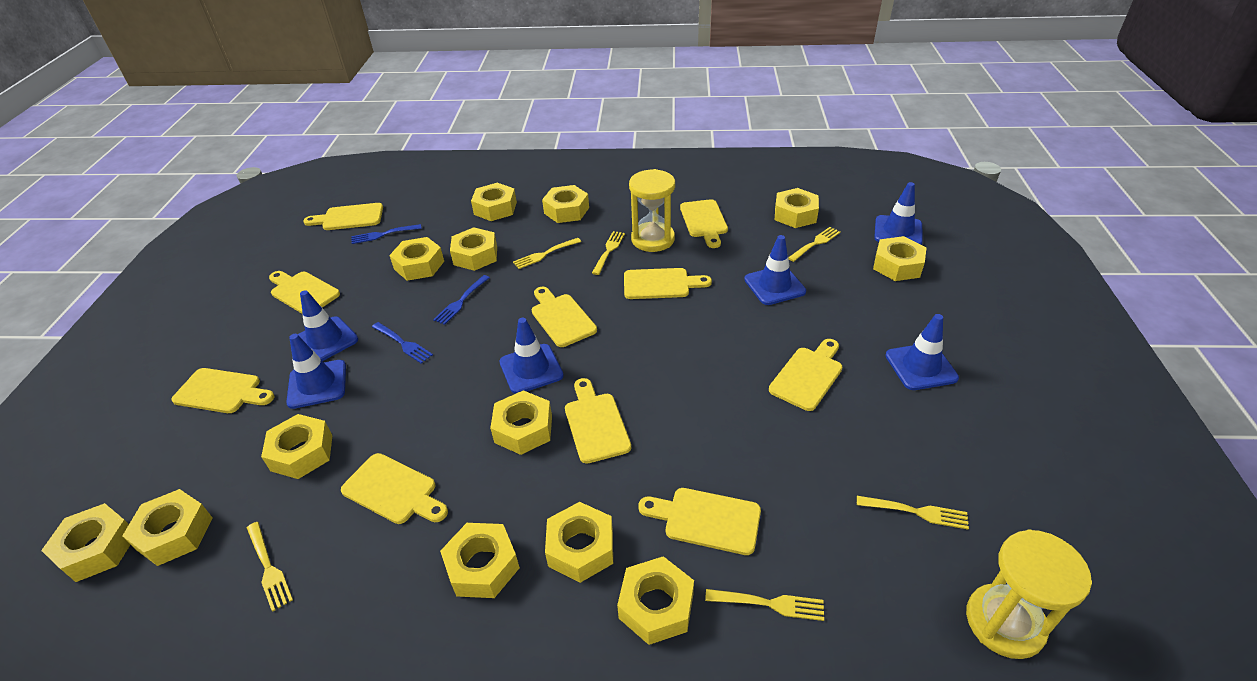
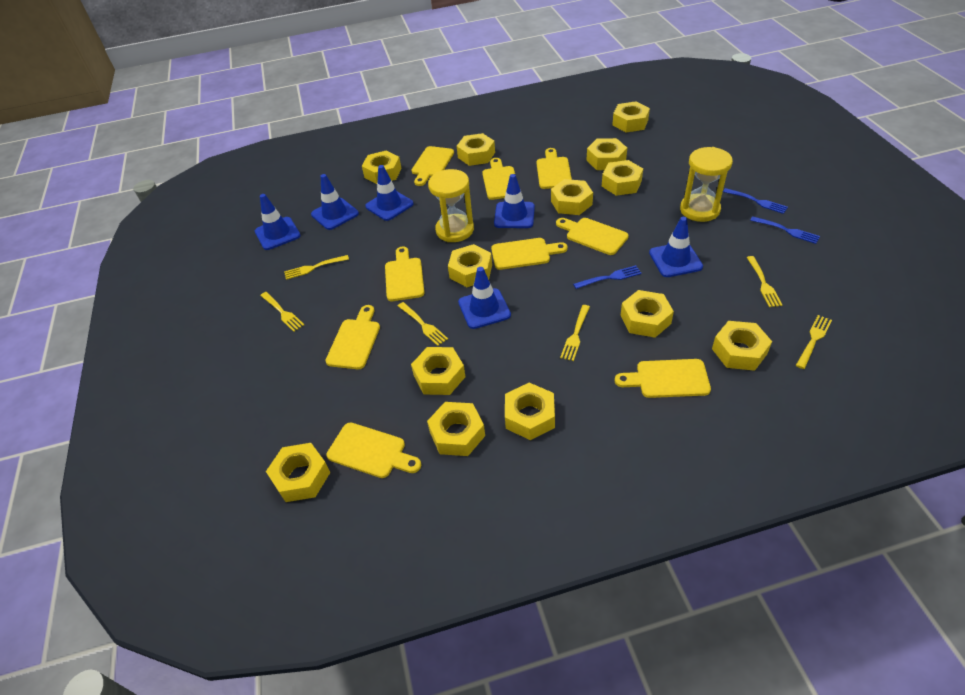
yellow cutting board: 10 -> 9

